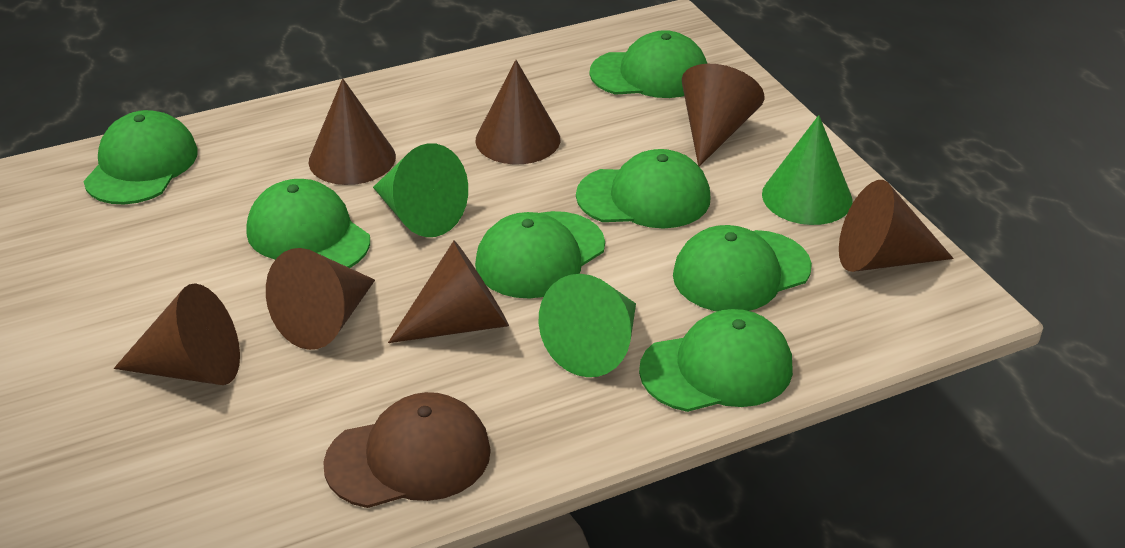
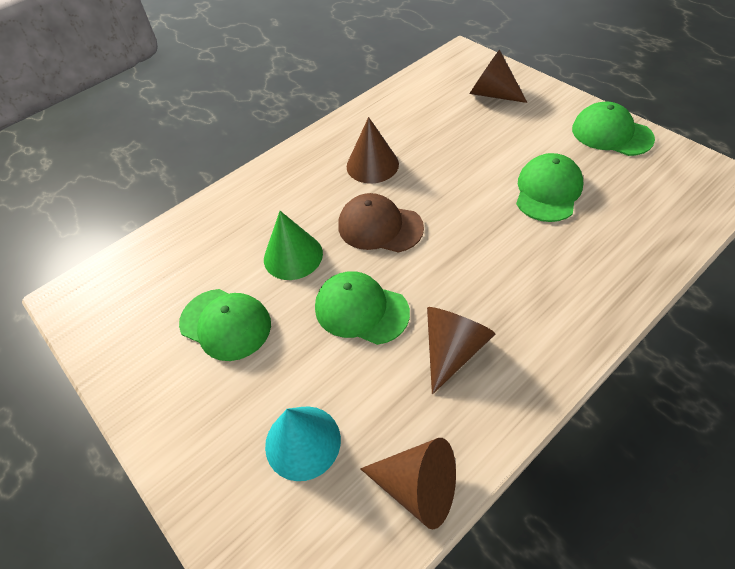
brown cone: 7 -> 4
green cap: 7 -> 4
green cone: 3 -> 1
turquoise cone: 0 -> 1

